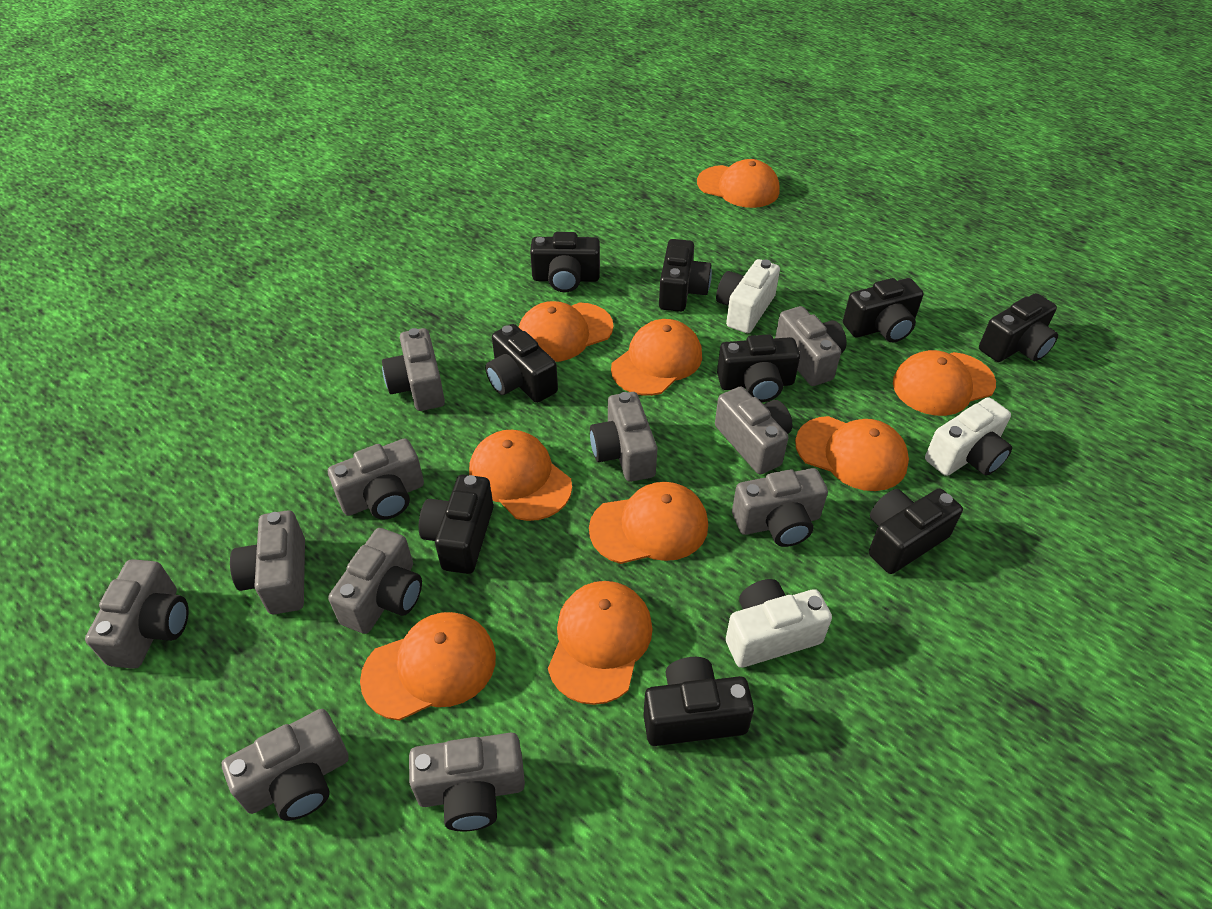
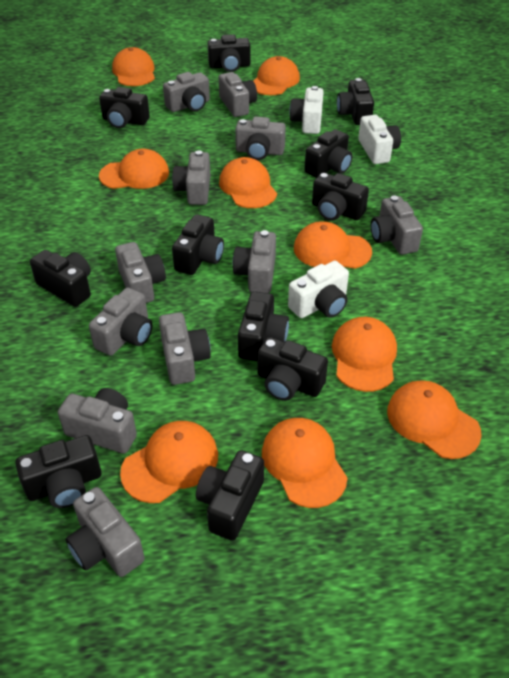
black camera: 9 -> 11

